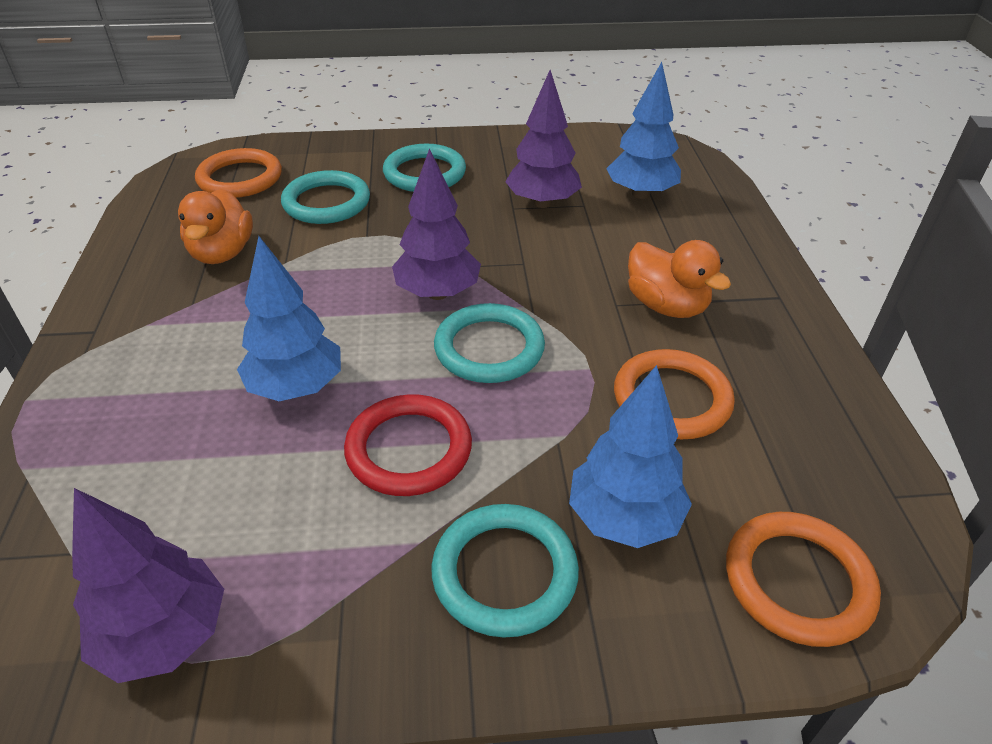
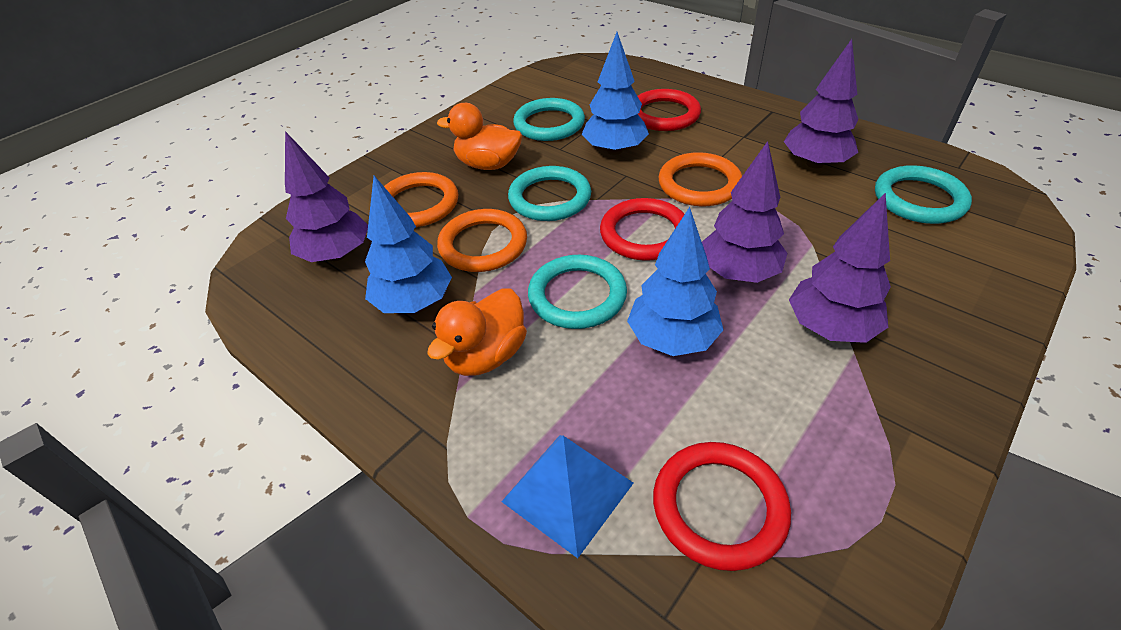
blue pyramid: 0 -> 1
purple tree: 3 -> 4
red ring: 1 -> 3

